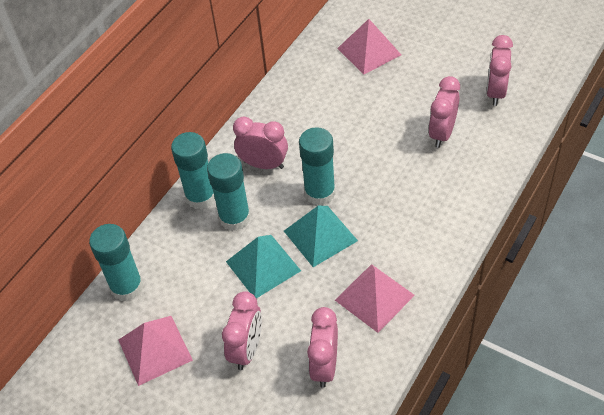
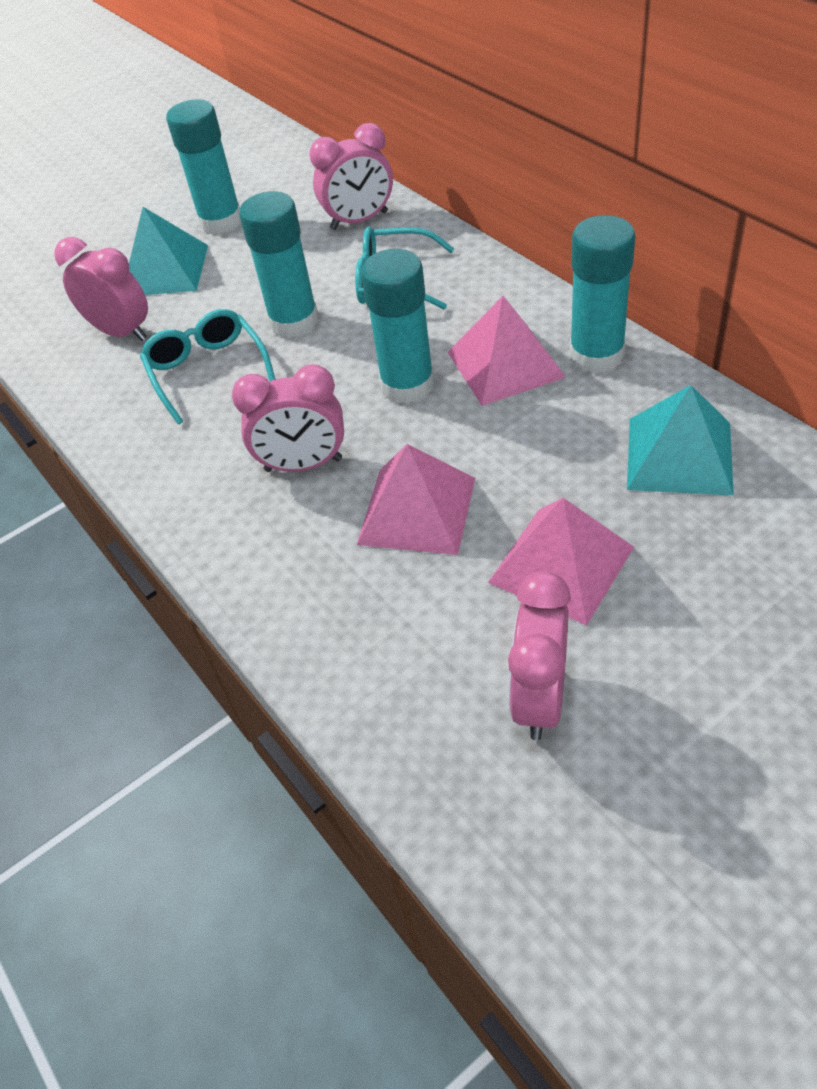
pink clock: 5 -> 4
turquoise glasses: 0 -> 2

